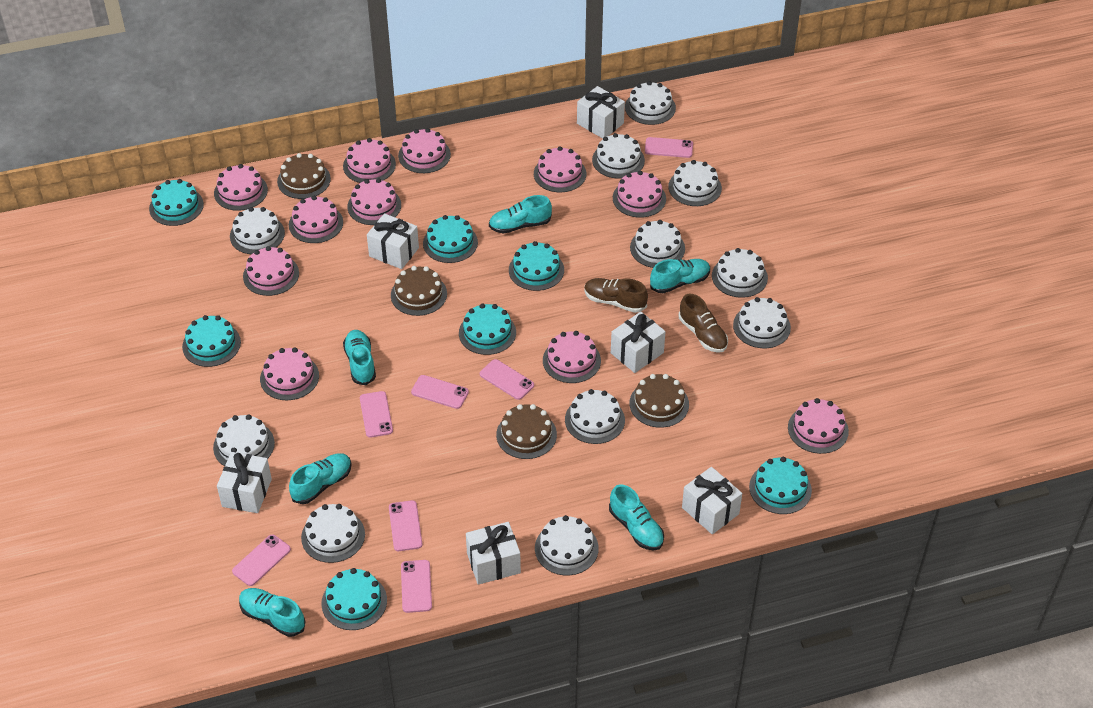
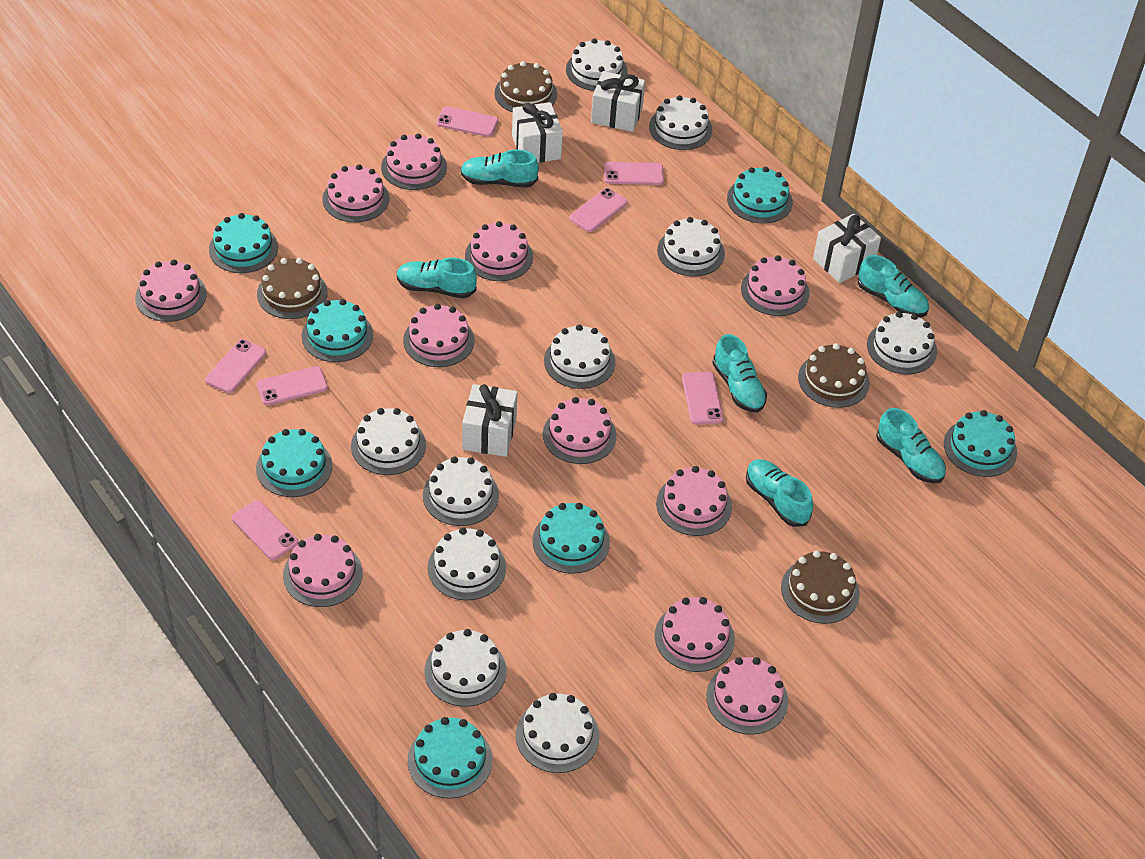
brown shoe: 2 -> 0
white cake: 11 -> 10
white gift: 6 -> 4

